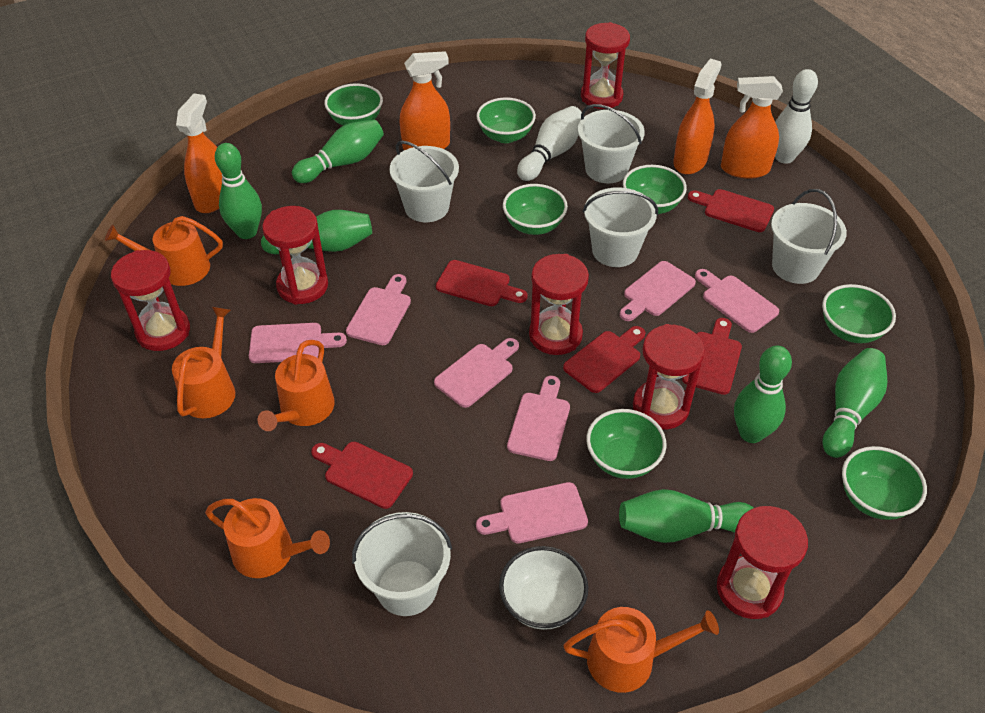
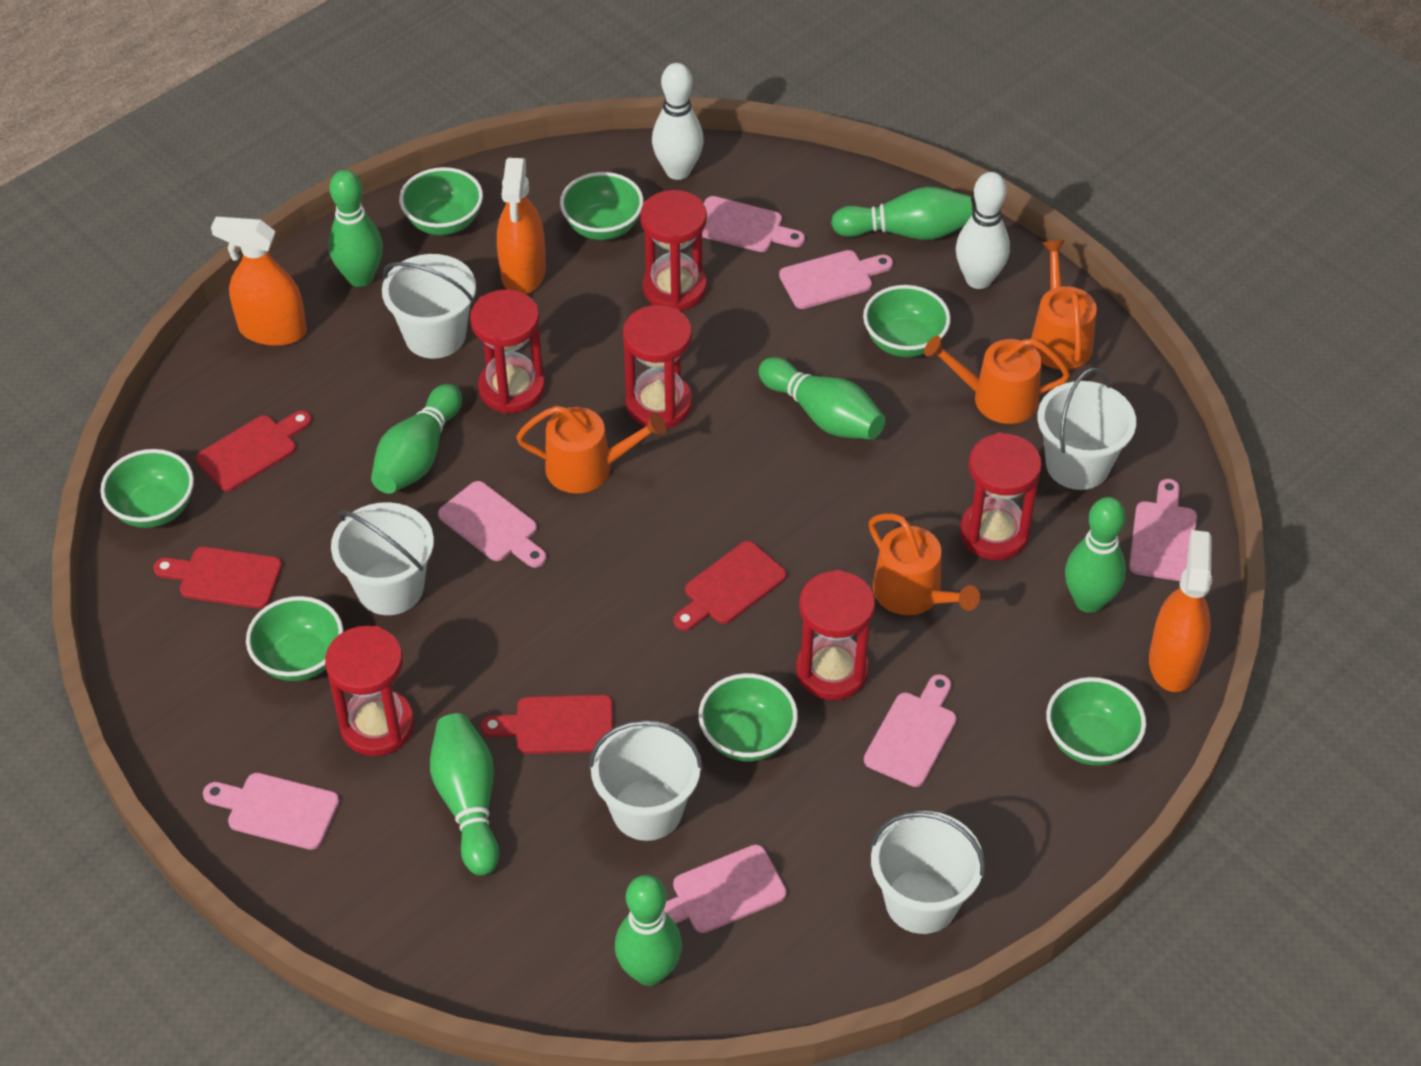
green bowling pin: 6 -> 7
orange spray bottle: 4 -> 3
orange watering can: 5 -> 4
red cutting board: 5 -> 4
white bowl: 1 -> 0

